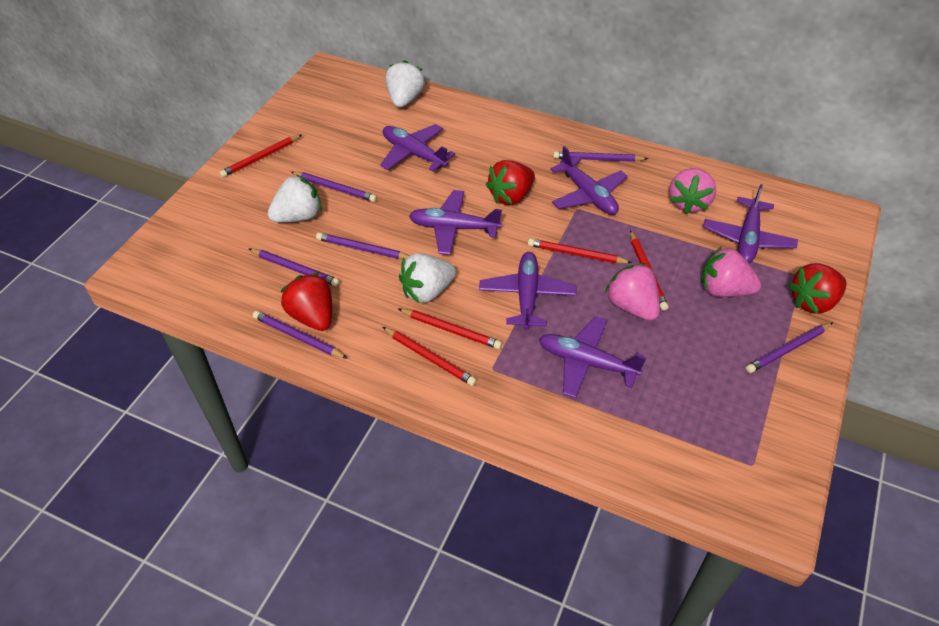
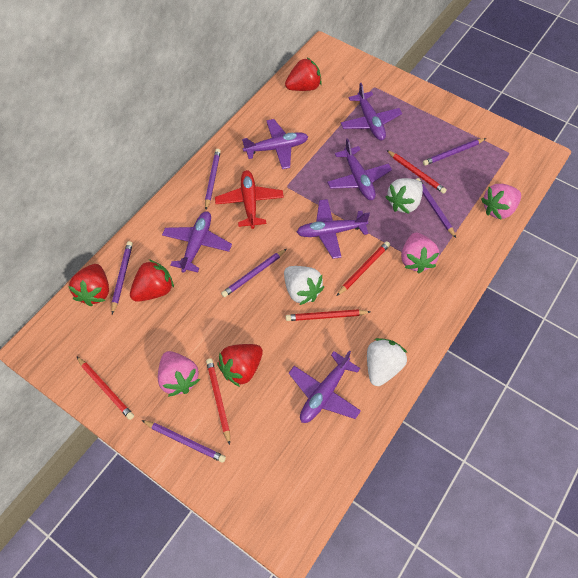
red plane: 0 -> 1
red strawberry: 3 -> 4

